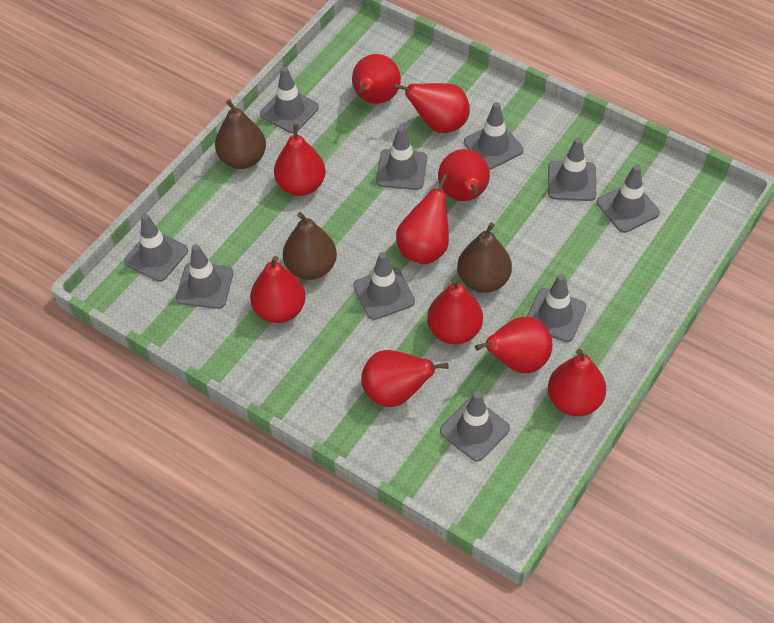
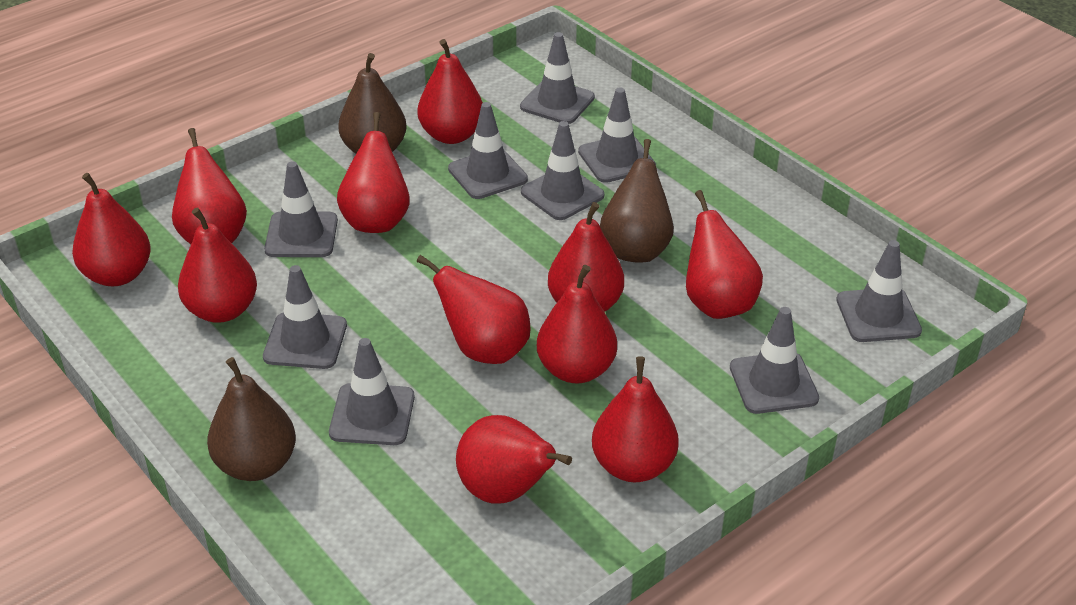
grey traffic cone: 10 -> 9
red pear: 10 -> 11

